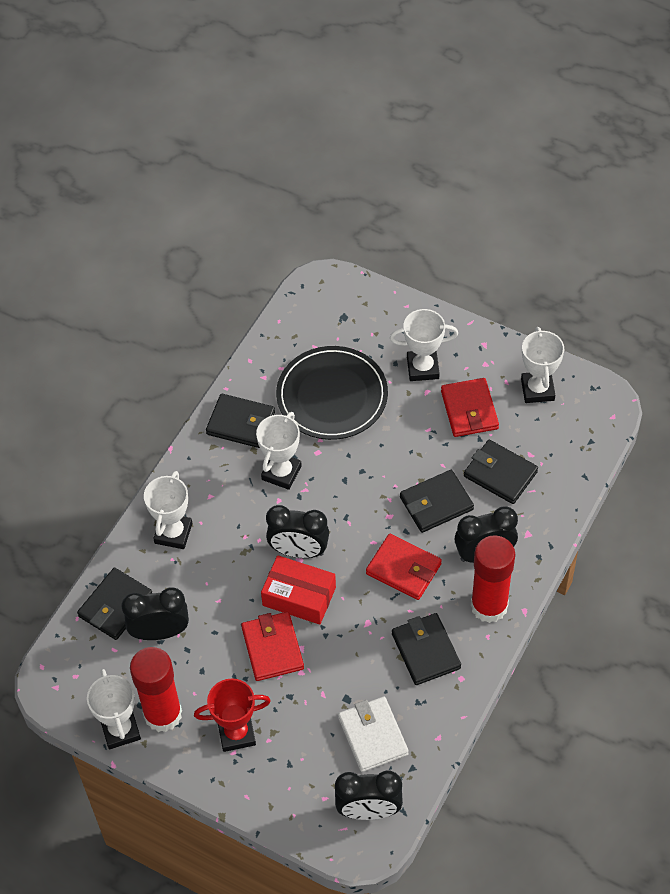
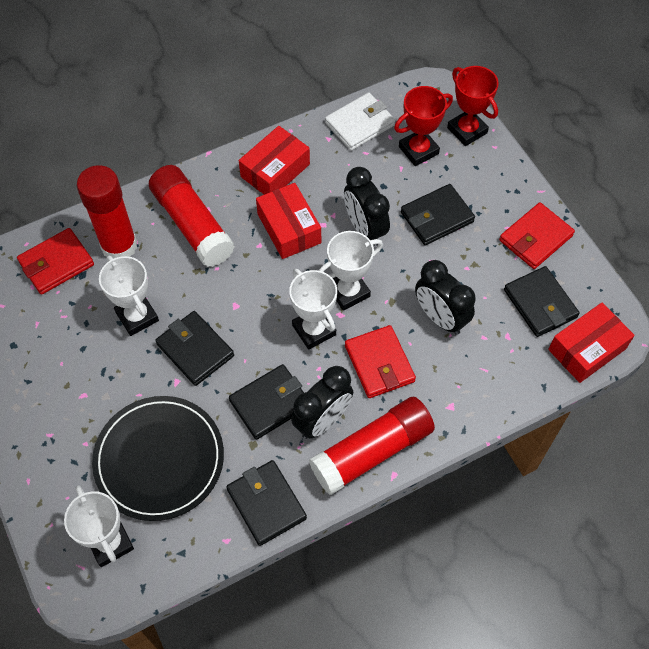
black clock: 4 -> 3
red box: 1 -> 3
red glue stick: 2 -> 3
red trophy: 1 -> 2
white trophy: 5 -> 4

